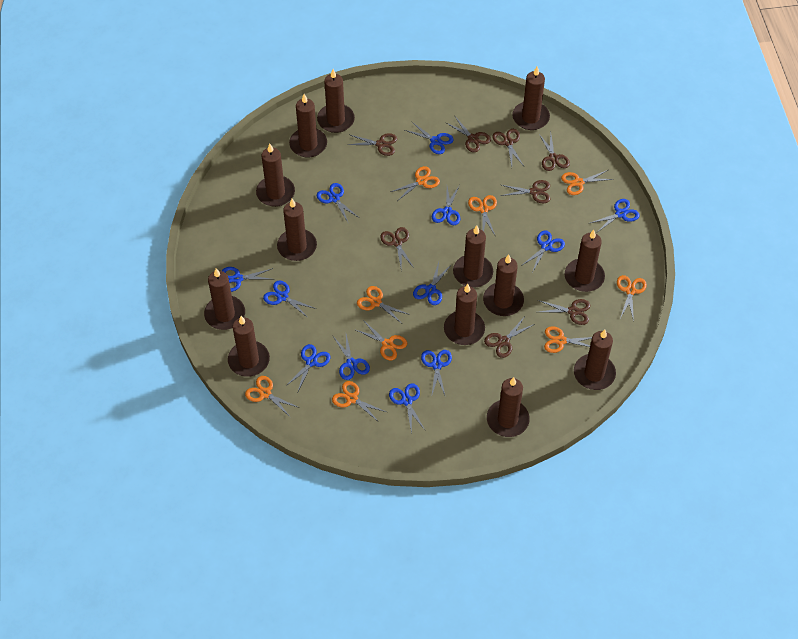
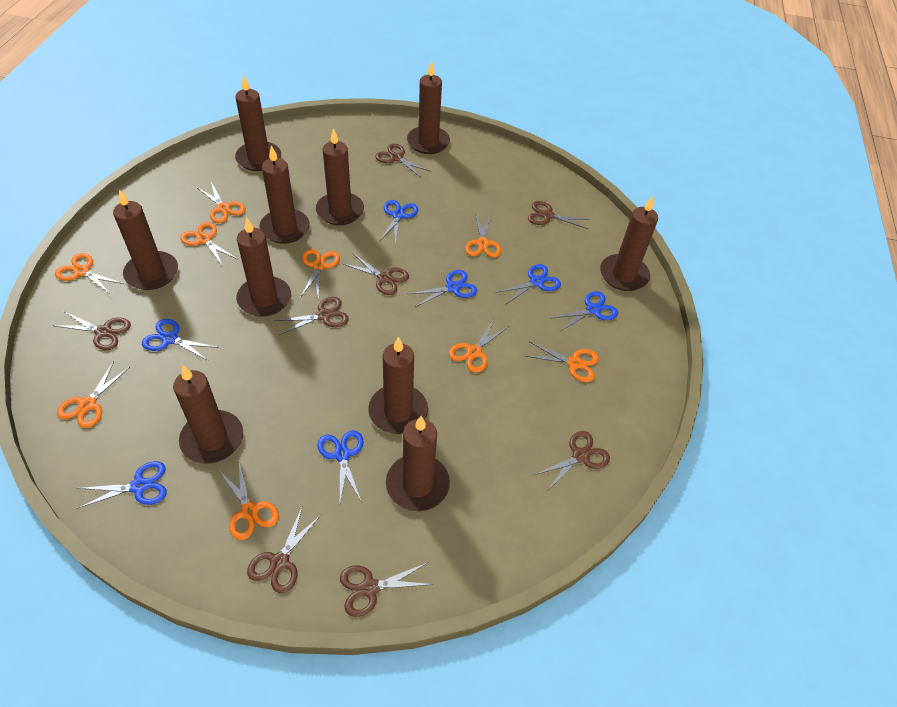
blue scissors: 12 -> 7
brown candle: 13 -> 10

